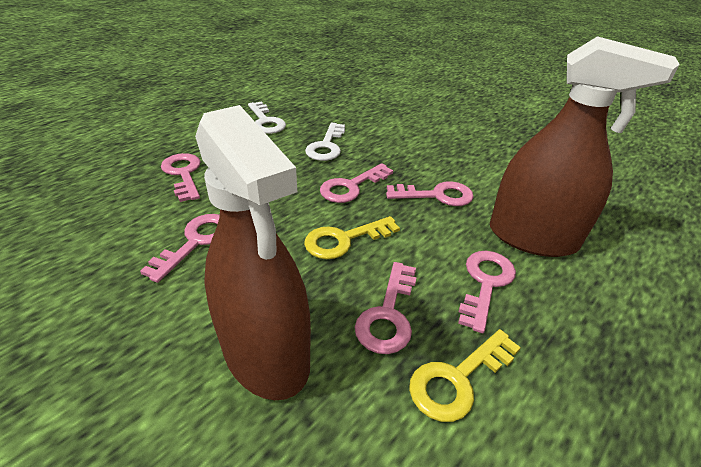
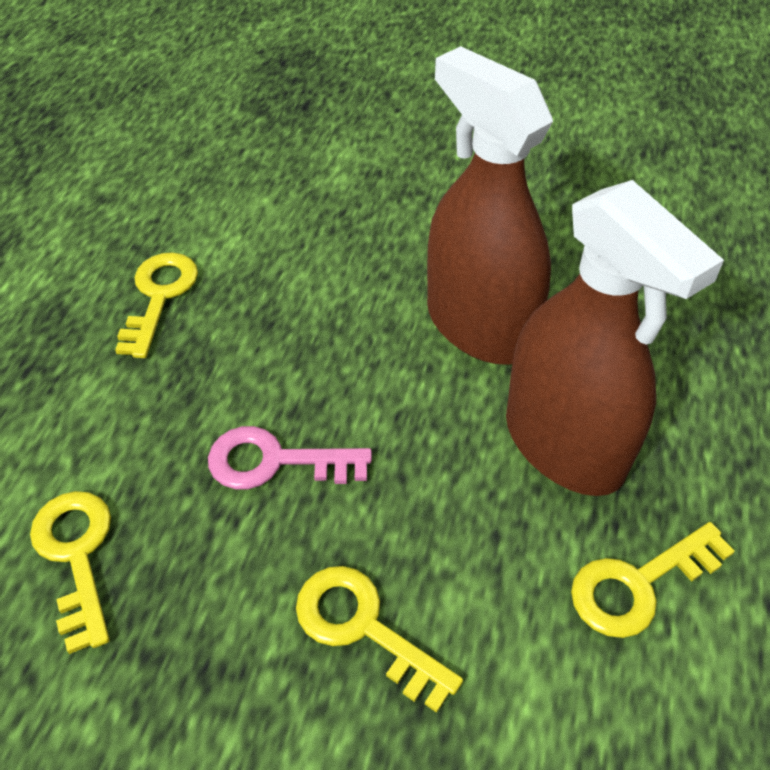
pink key: 6 -> 1
white key: 2 -> 0
yellow key: 2 -> 4

